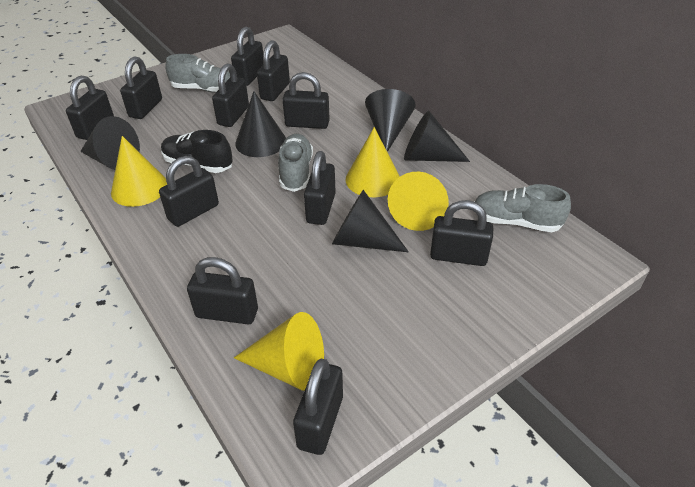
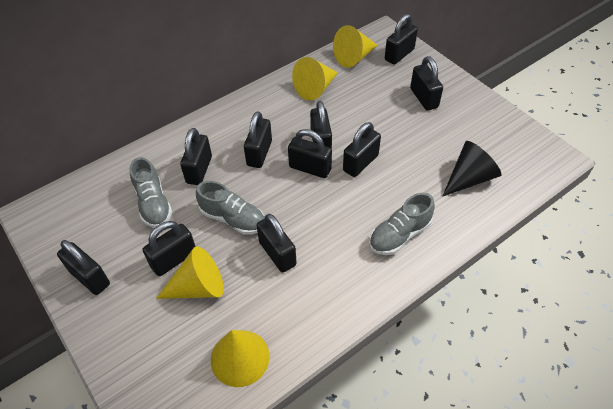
black cone: 5 -> 1
black padlock: 11 -> 10
black shoe: 1 -> 0

